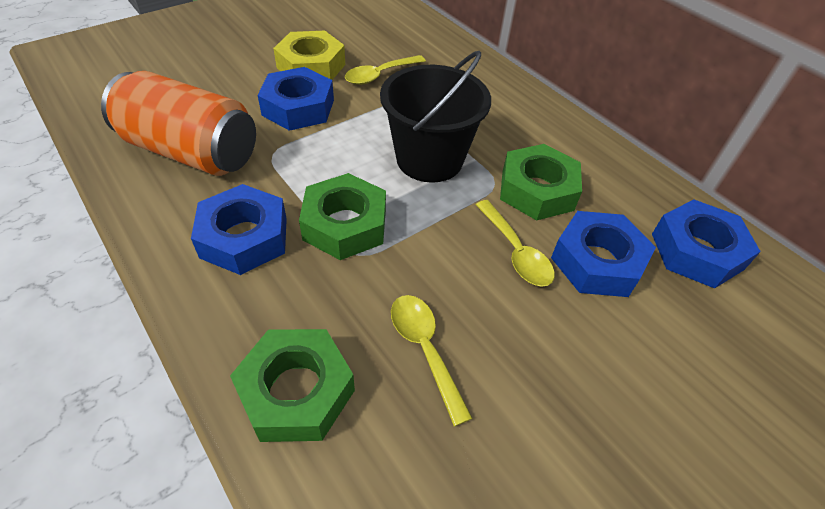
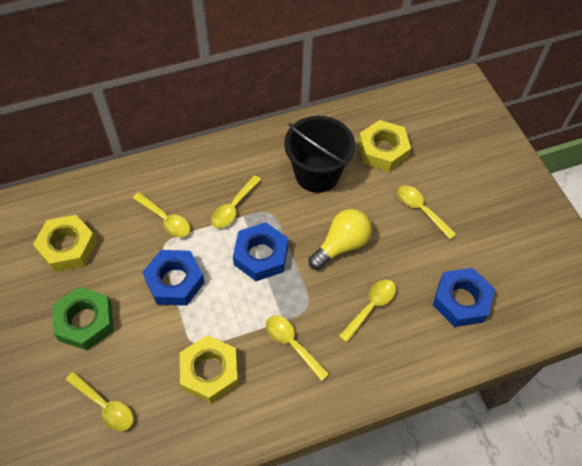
blue nut: 4 -> 3
green nut: 3 -> 1
orange can: 1 -> 0
yellow light bulb: 0 -> 1
yellow nut: 1 -> 3
yellow spoon: 3 -> 6

